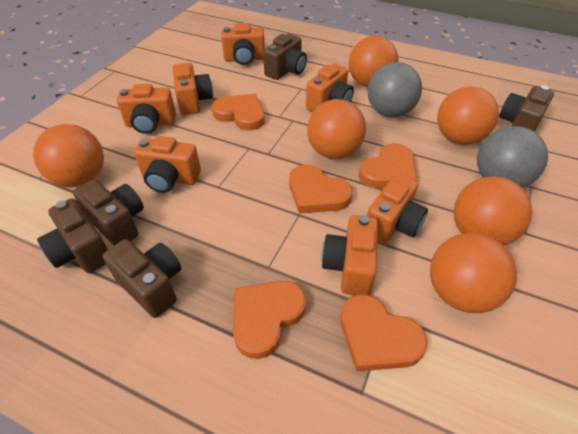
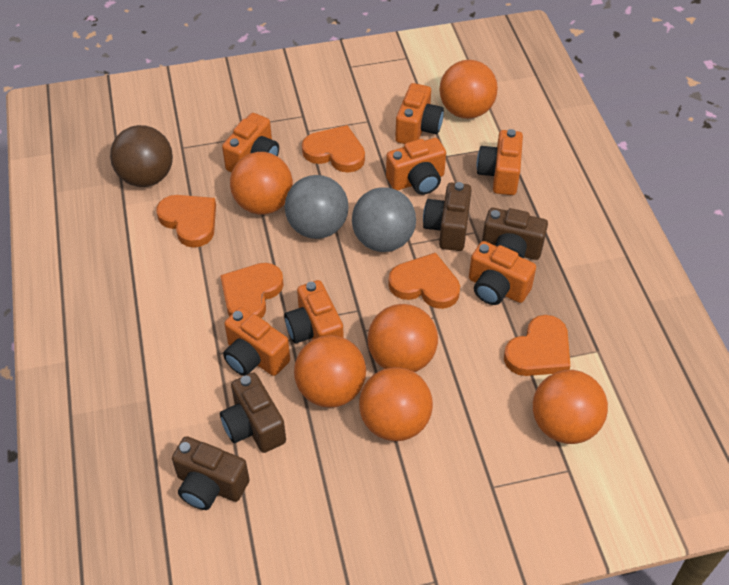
brown ball: 0 -> 1
brown camera: 5 -> 4

